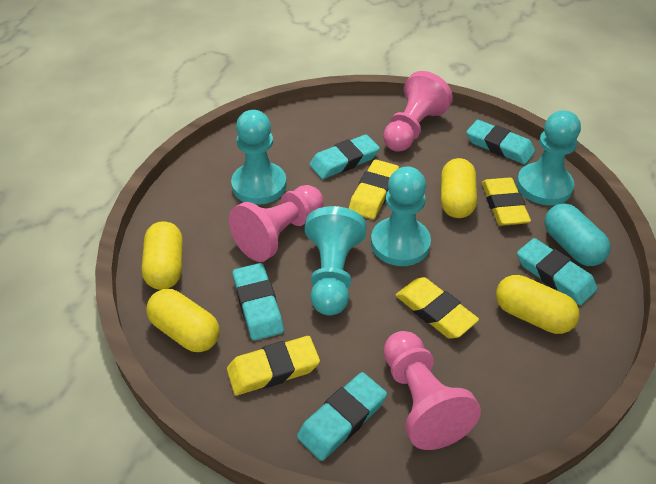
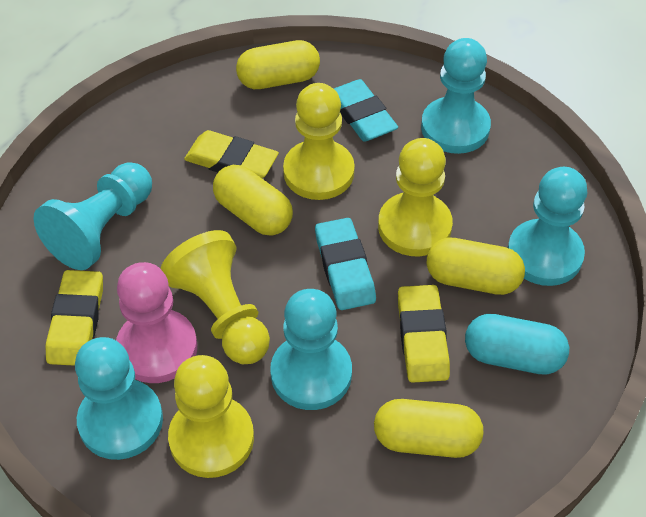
pink pawn: 3 -> 1
turquoise eraser: 5 -> 2
turquoise pawn: 4 -> 5
yellow eraser: 4 -> 3
yellow pawn: 0 -> 4

